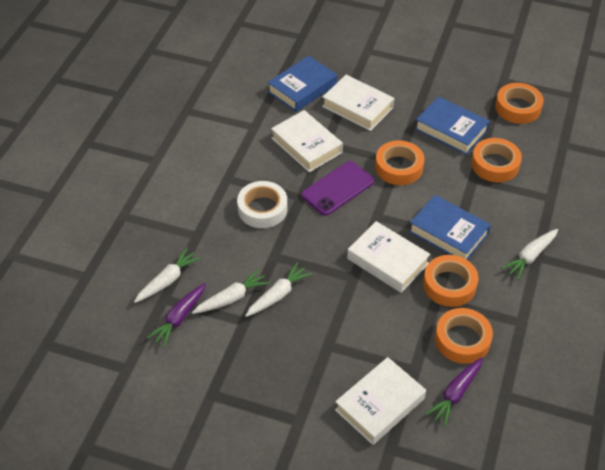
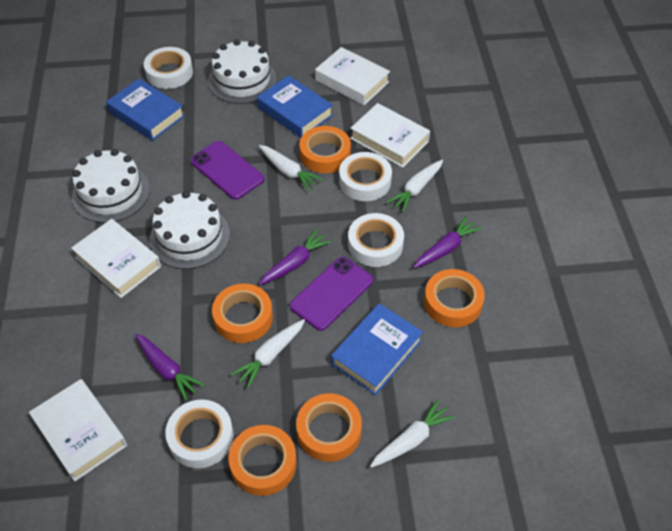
purple carrot: 2 -> 3
purple phone: 1 -> 2
white cake: 0 -> 3
white tape: 1 -> 4

